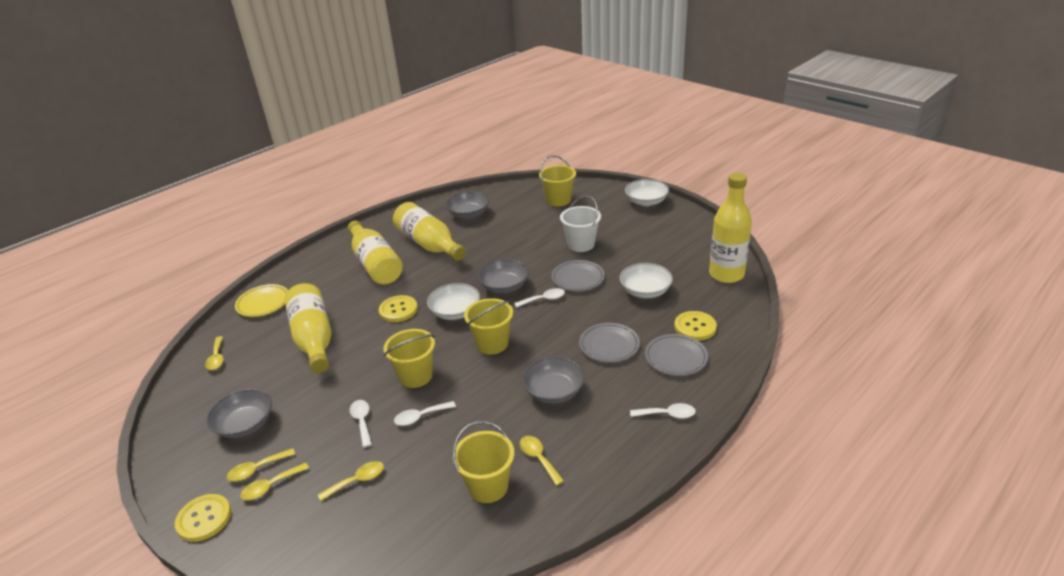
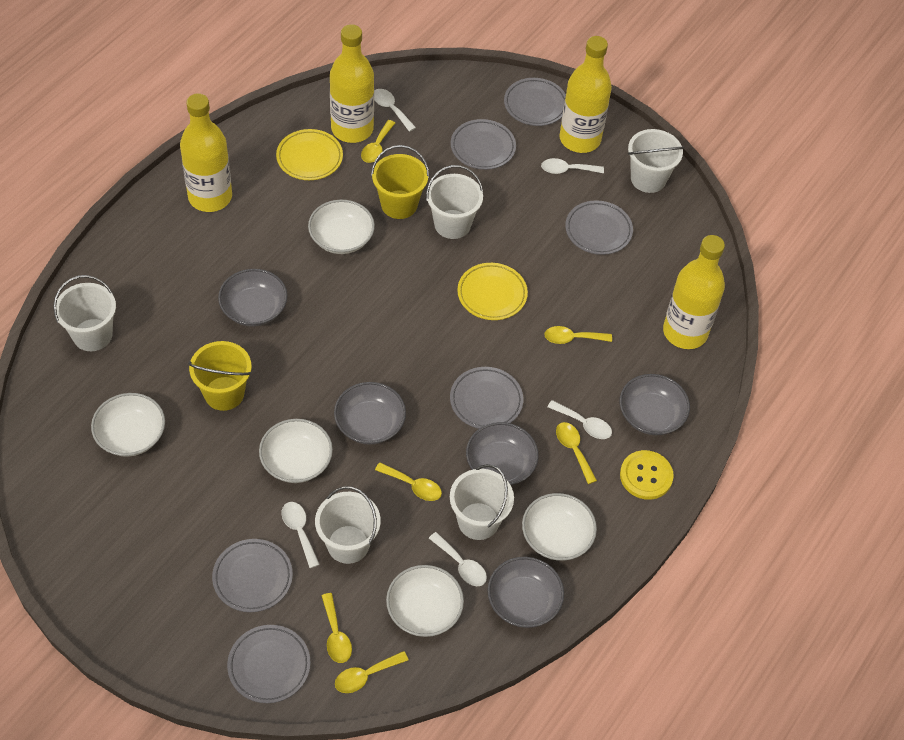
grey bowl: 4 -> 5
grey plate: 3 -> 6
white bowl: 3 -> 5
white bucket: 1 -> 5
white spoon: 4 -> 5
yellow bucket: 4 -> 2
yellow button: 3 -> 1
yellow plate: 1 -> 2
yellow spoon: 5 -> 6

